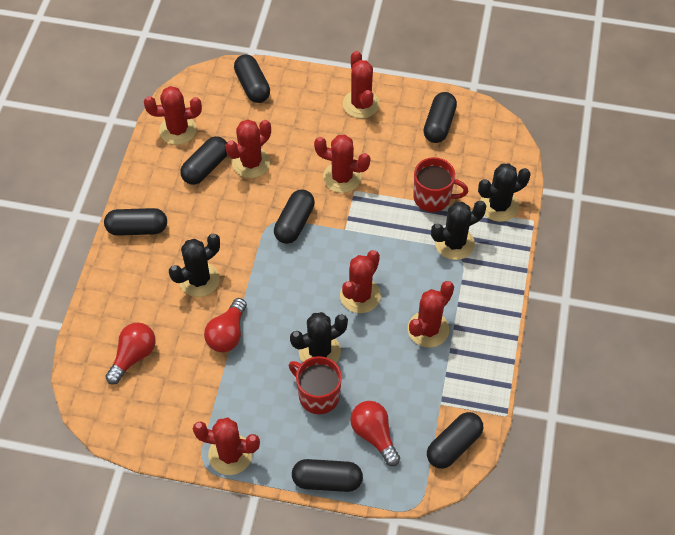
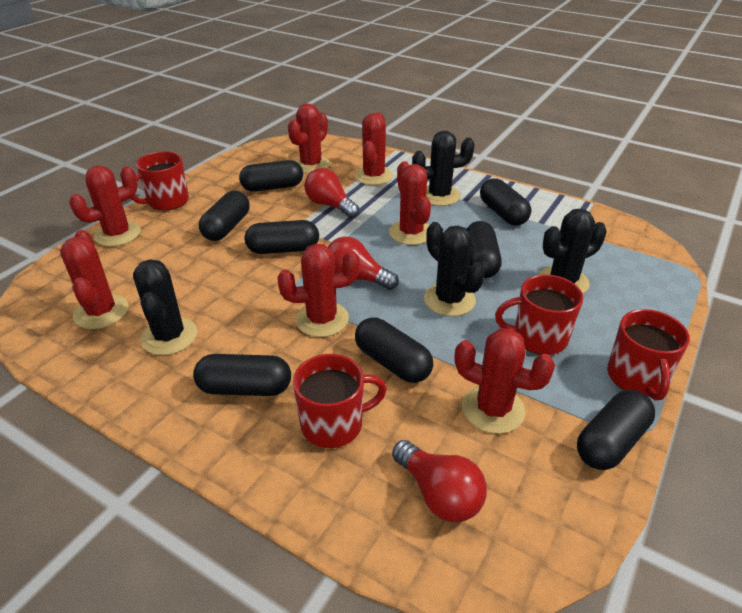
black capsule: 7 -> 8
red mug: 2 -> 4

